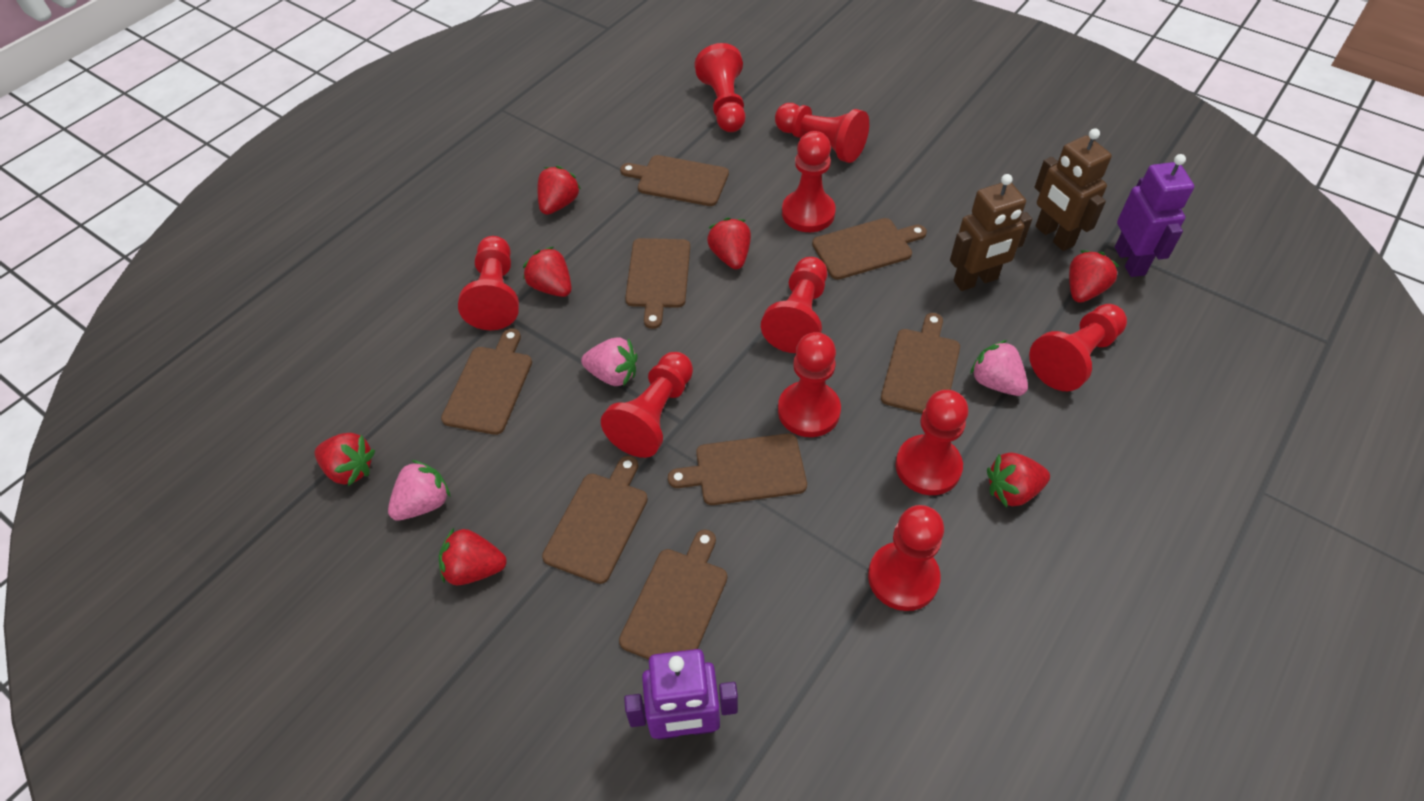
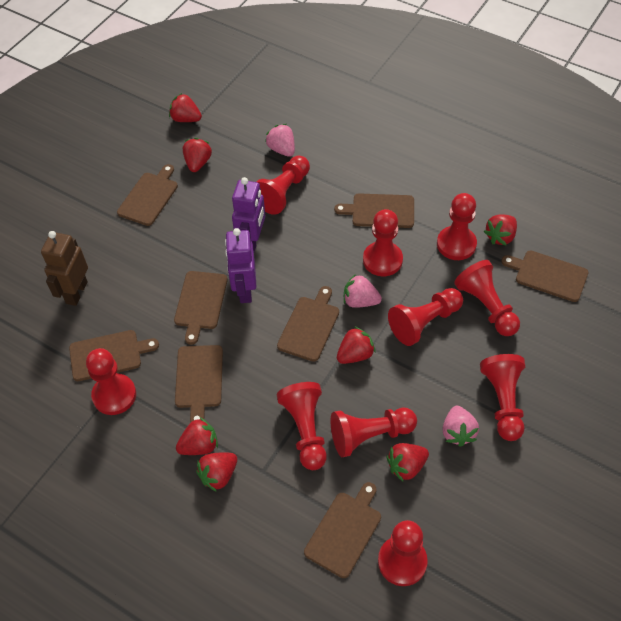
brown robot: 2 -> 1

